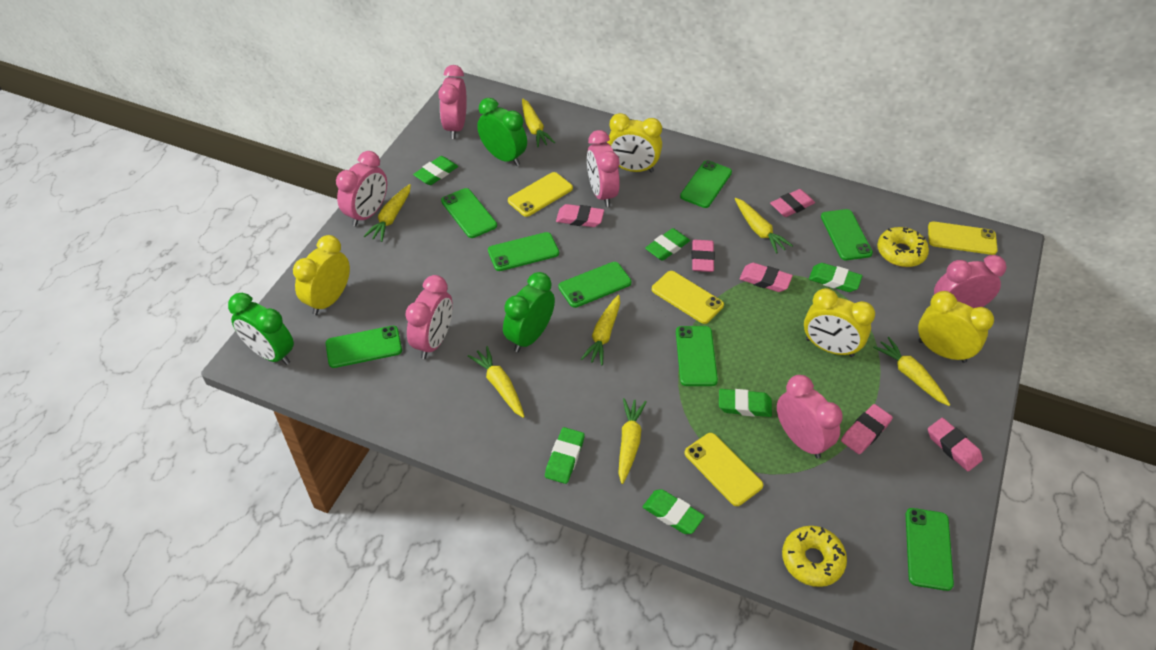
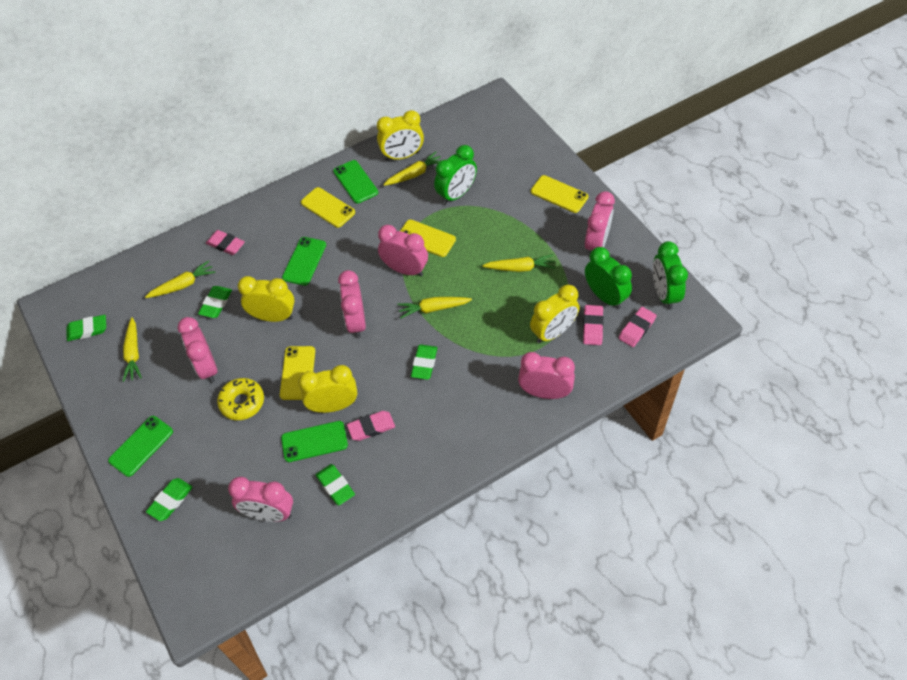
green eraser: 6 -> 5
green phone: 8 -> 4
pink eraser: 6 -> 4
yellow carrot: 7 -> 5
yellow donut: 2 -> 1

